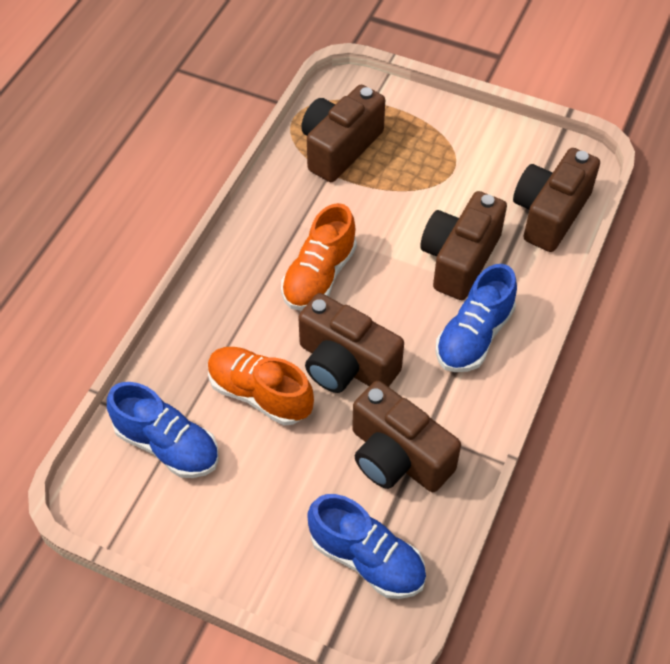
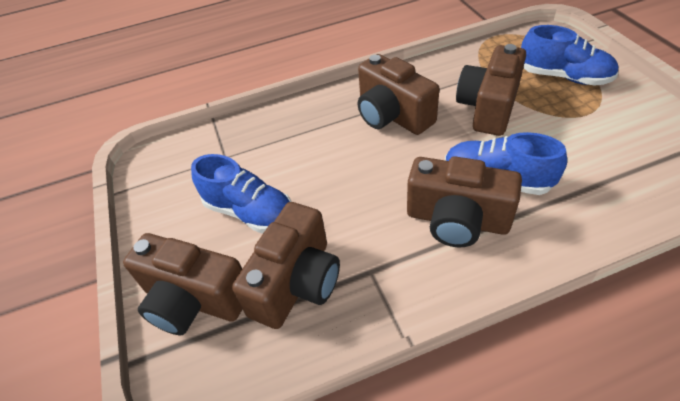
orange shoe: 2 -> 0

